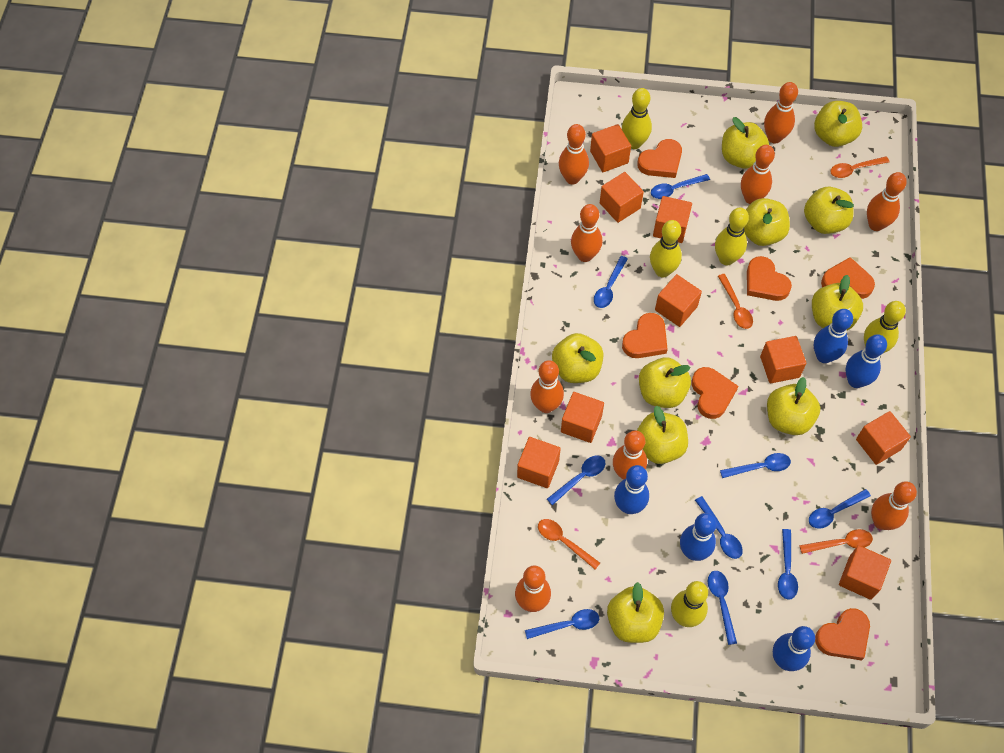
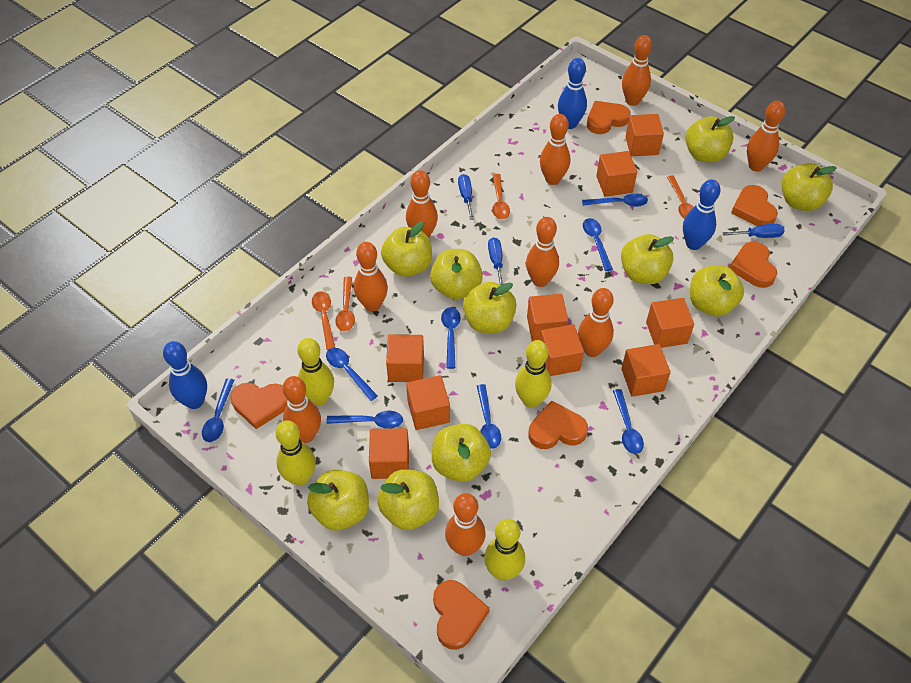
blue bowling pin: 5 -> 3
blue screwdriver: 0 -> 3
blue spoon: 9 -> 8
yellow bowling pin: 5 -> 4

